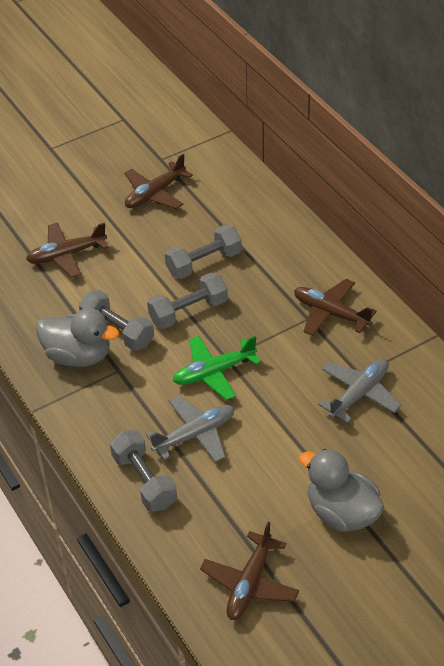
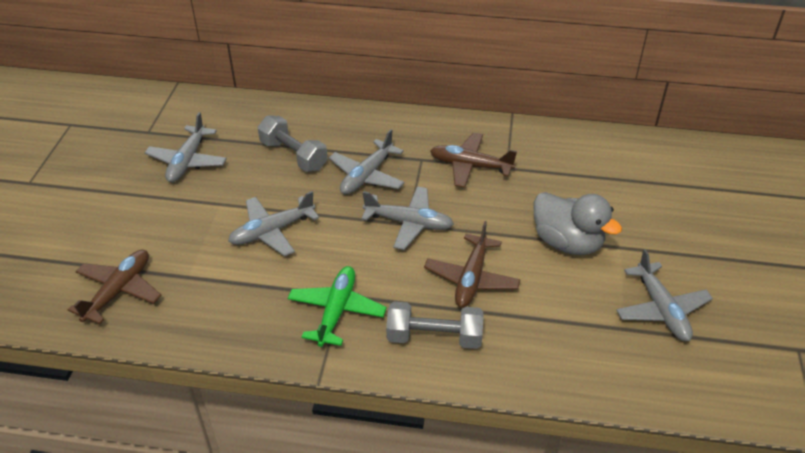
brown plane: 4 -> 3
grey duck: 2 -> 1
grey dumbbell: 4 -> 2
grey plane: 2 -> 5

